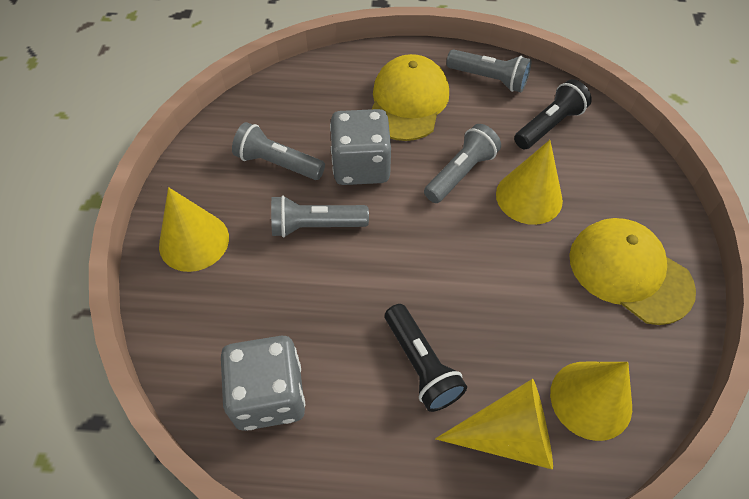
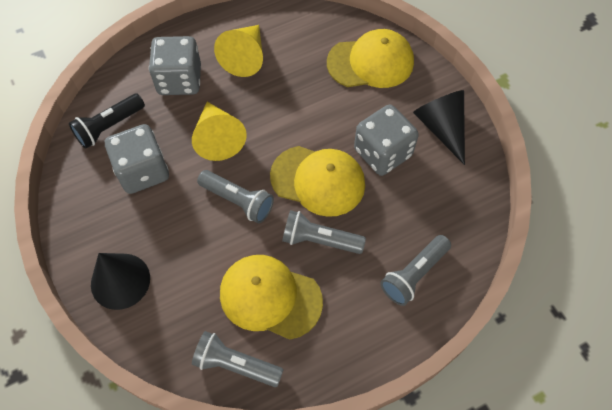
black cone: 0 -> 2
black flashlight: 2 -> 1
grey dice: 2 -> 3
yellow cap: 2 -> 3
yellow cone: 4 -> 2

